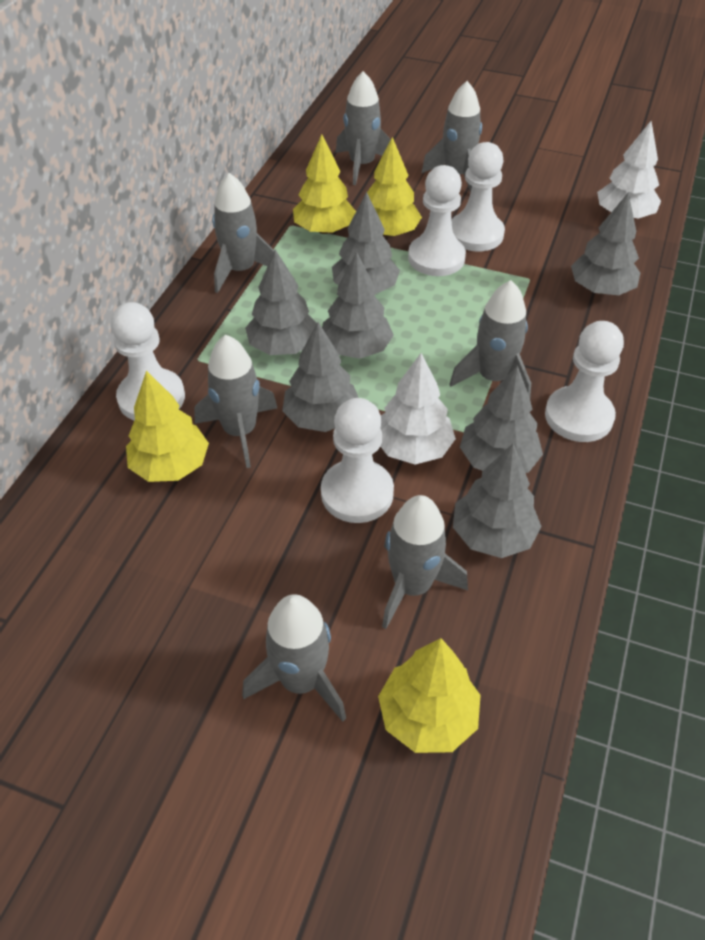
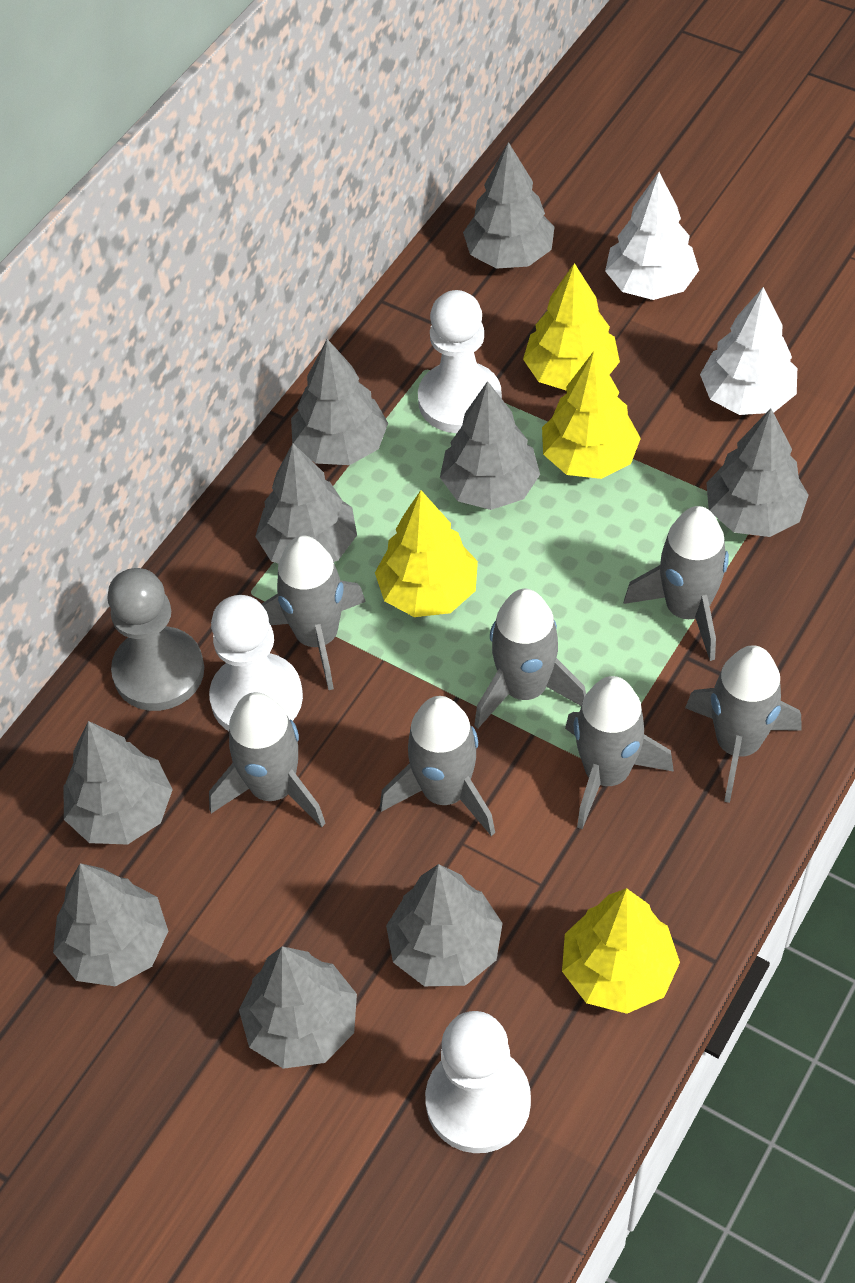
grey pawn: 0 -> 1
grey tree: 7 -> 9
white pawn: 5 -> 3

